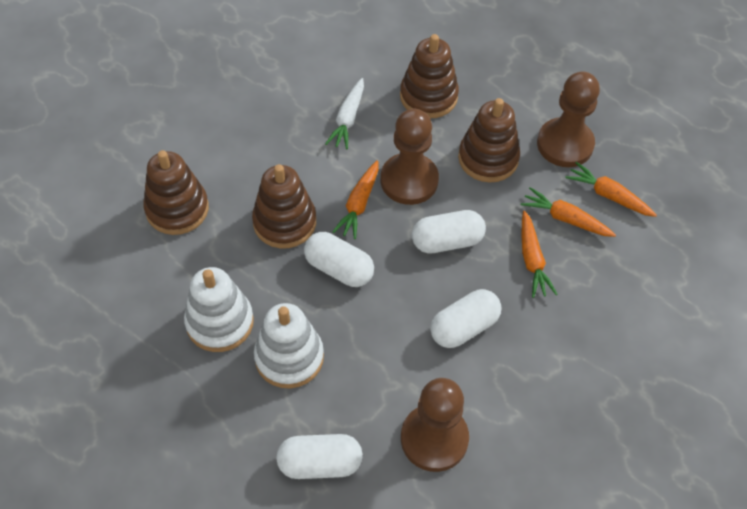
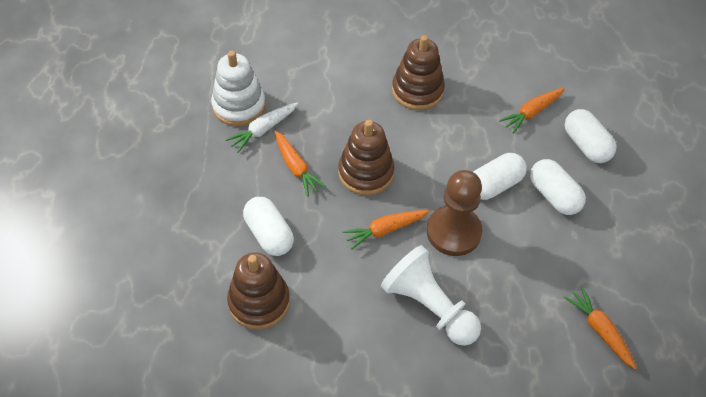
brown pawn: 3 -> 1
brown stacking toy: 4 -> 3
white pawn: 0 -> 1
white stacking toy: 2 -> 1

